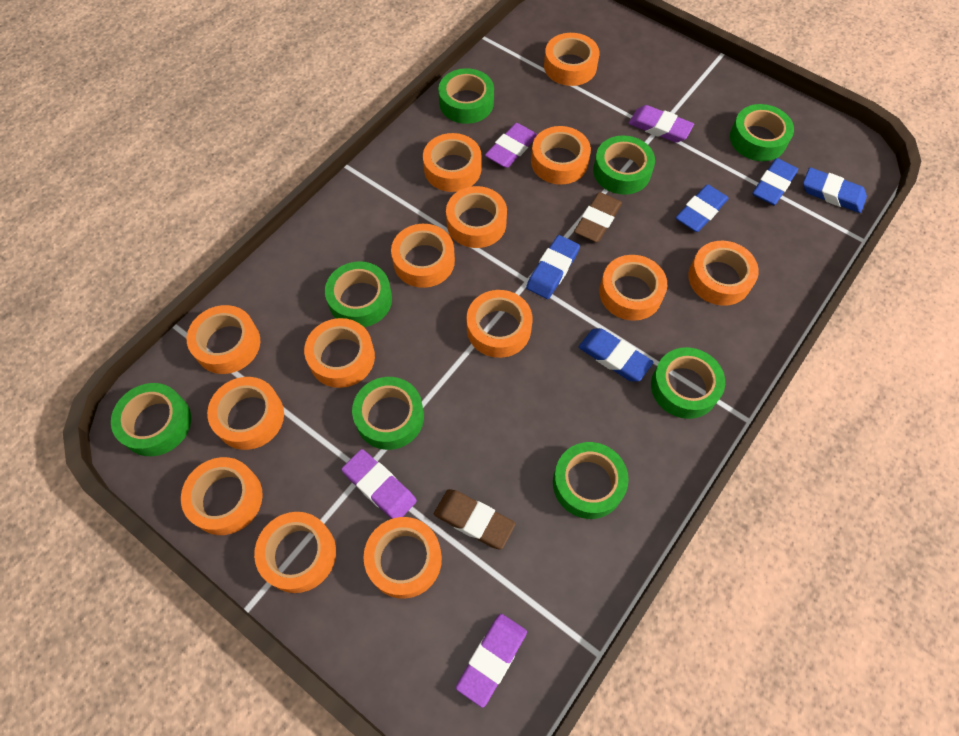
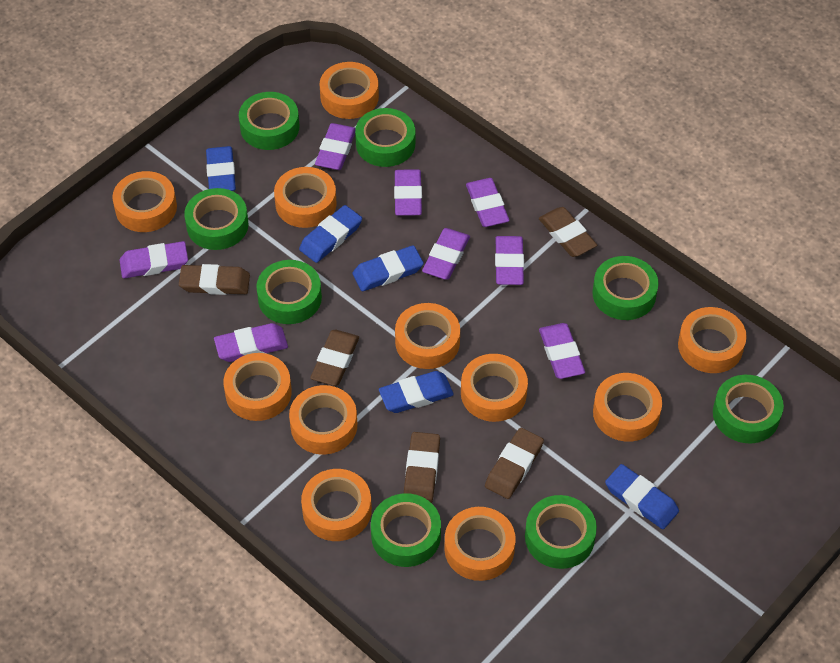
brown eraser: 2 -> 5
orange tape: 14 -> 11
purple eraser: 4 -> 8

